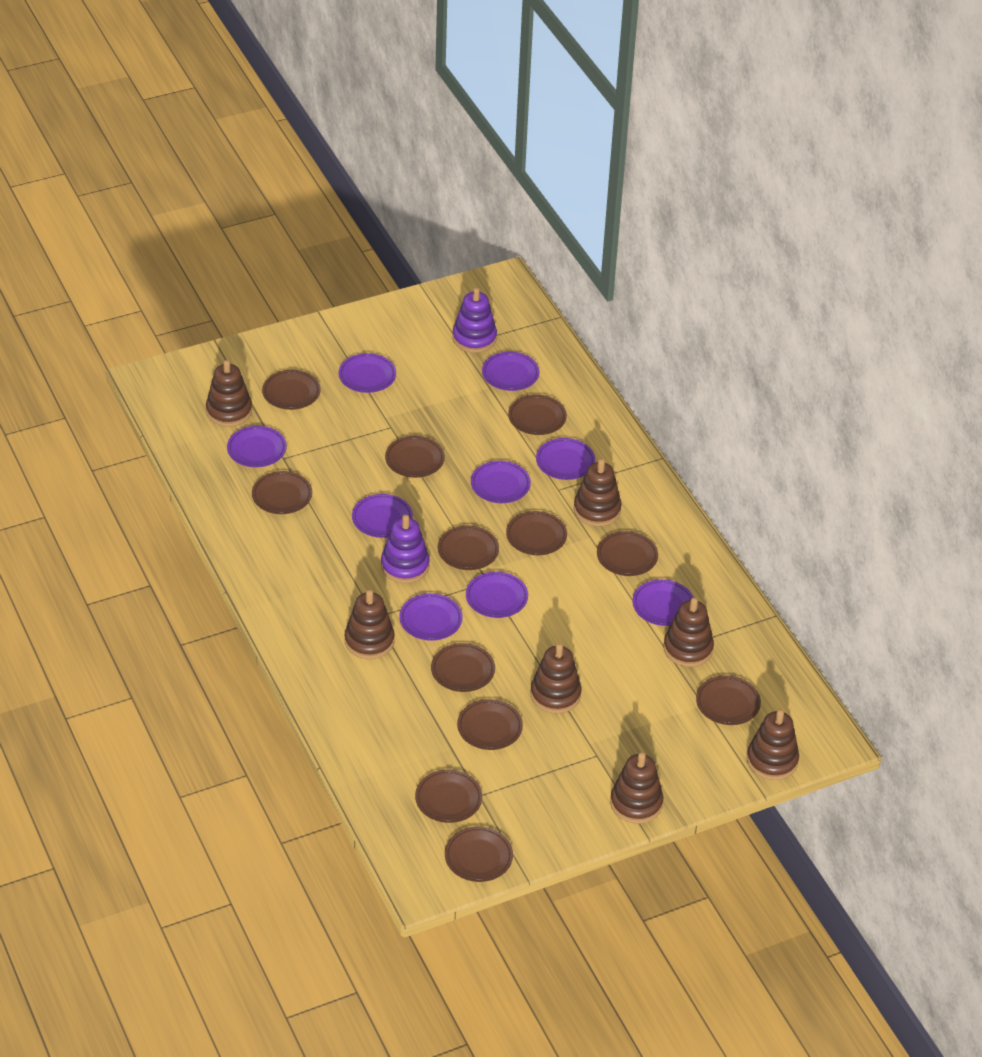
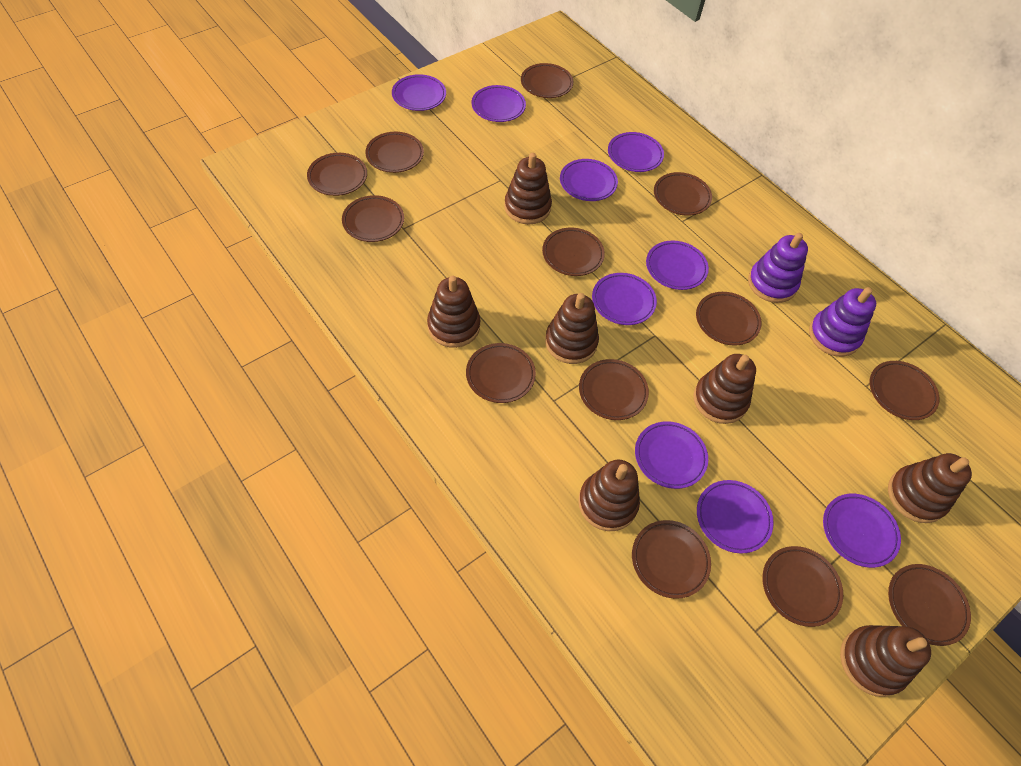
brown plate: 12 -> 13

